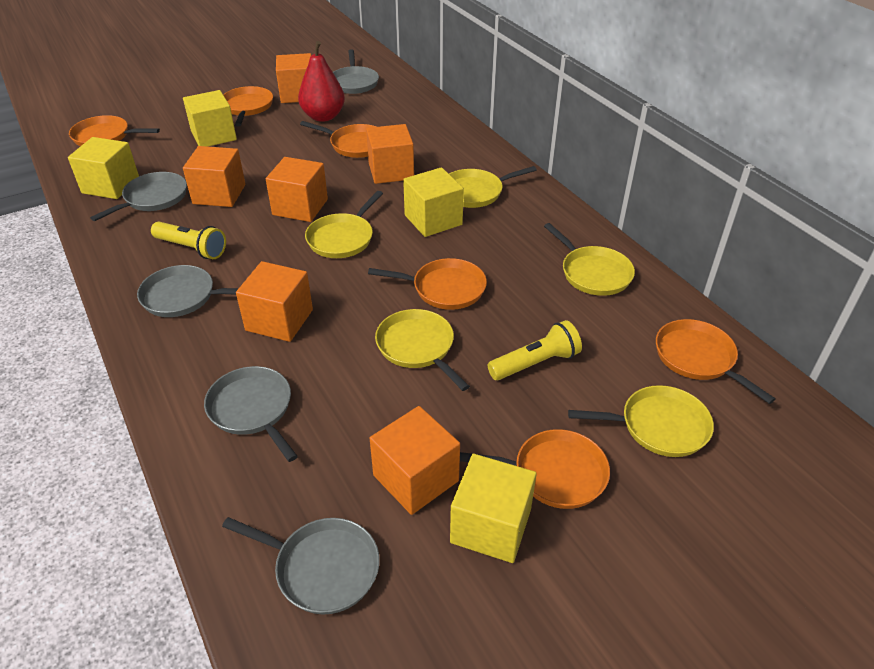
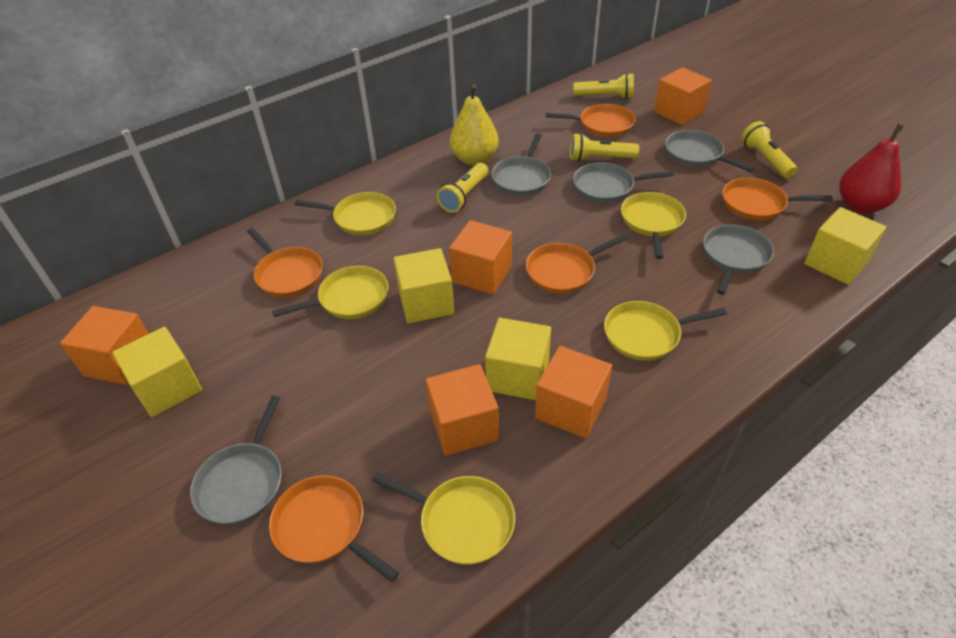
orange cube: 6 -> 5
orange pan: 6 -> 5
yellow flashlight: 2 -> 4
yellow pear: 0 -> 1

